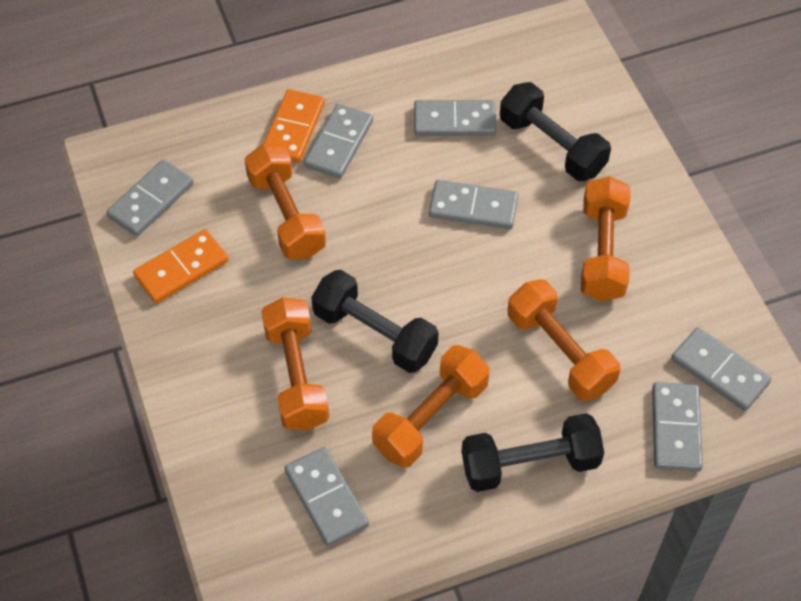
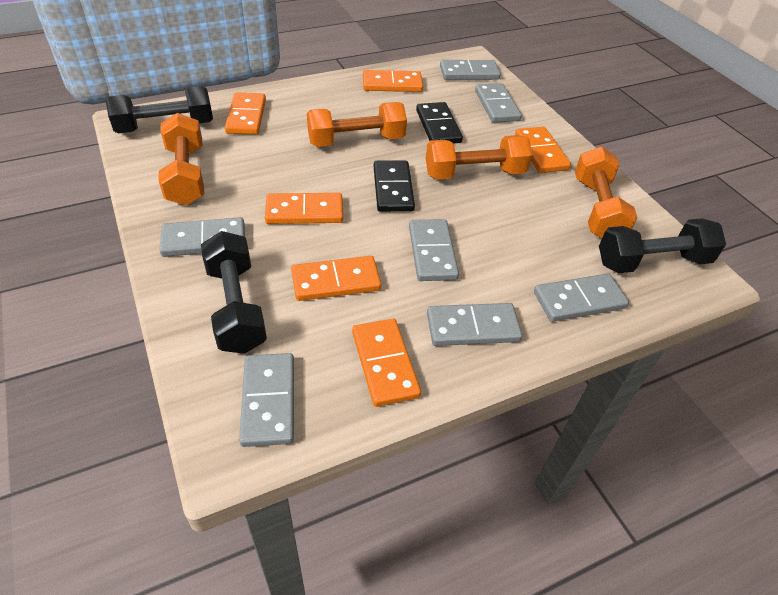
black domino: 0 -> 2
orange domino: 2 -> 6
orange dumbbell: 5 -> 4

